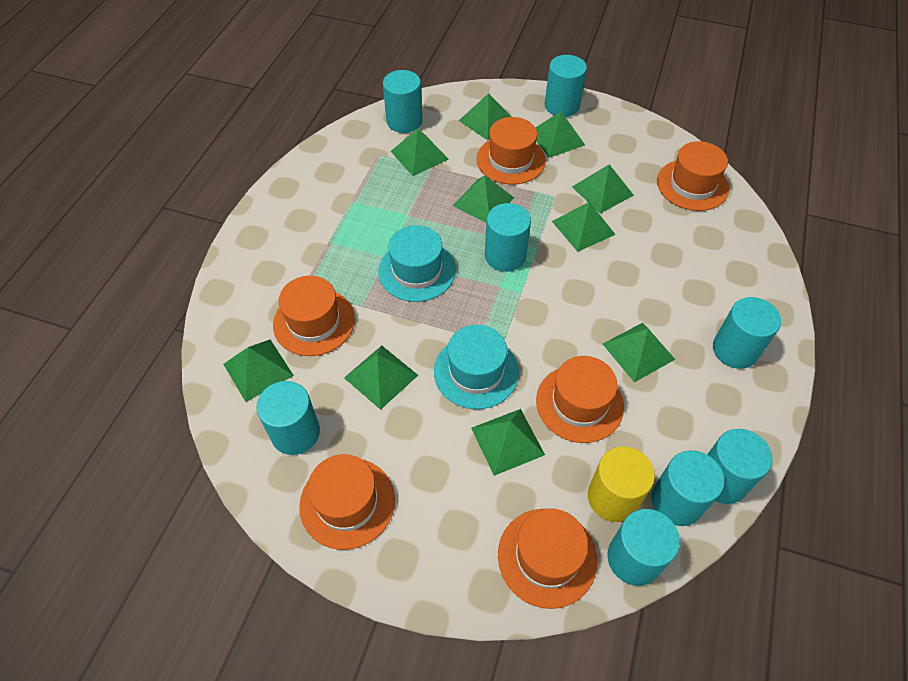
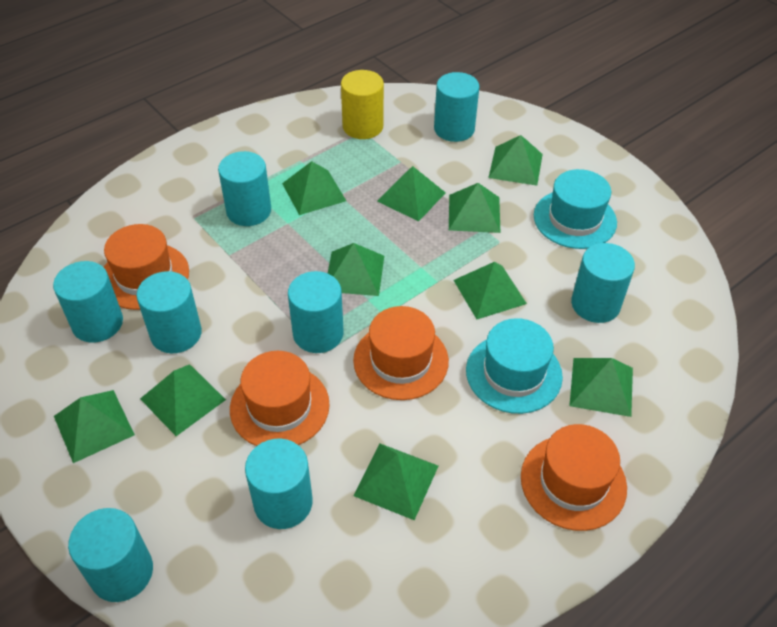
orange hat: 6 -> 4

